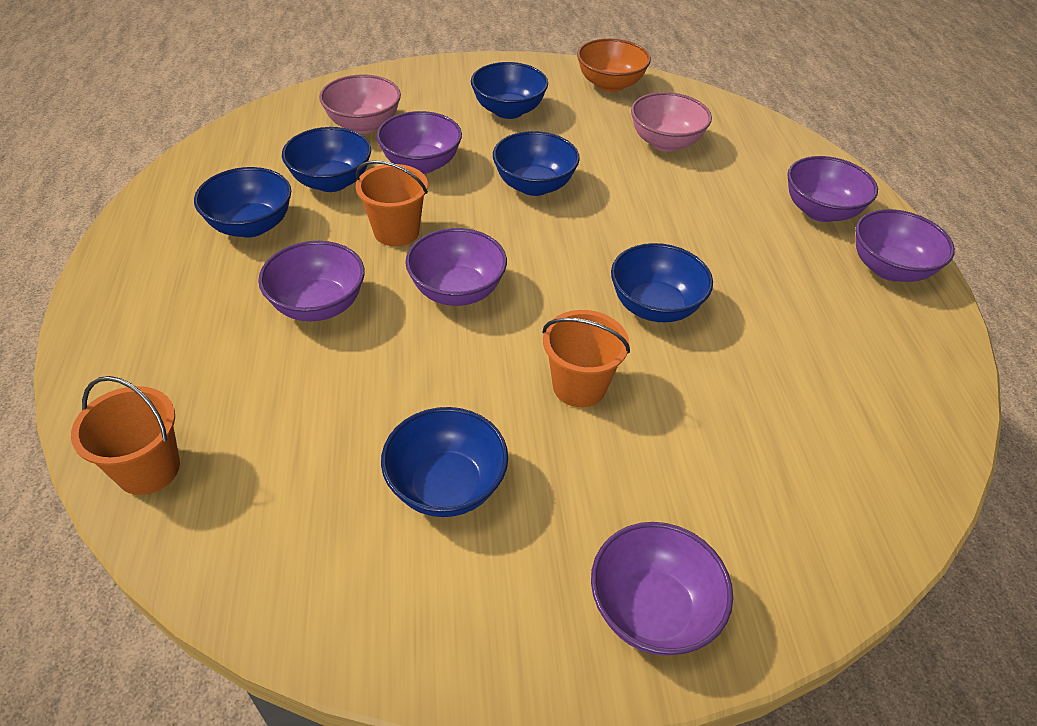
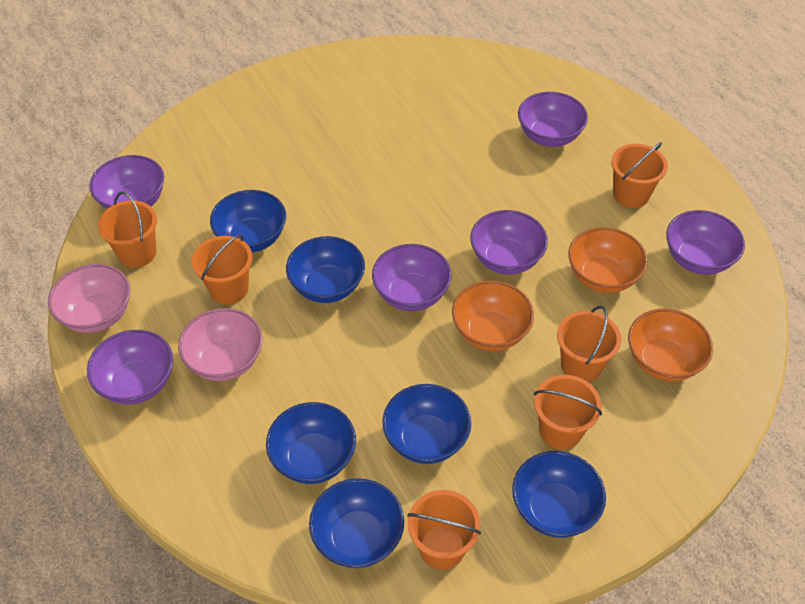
orange bowl: 1 -> 3
orange bucket: 3 -> 6

